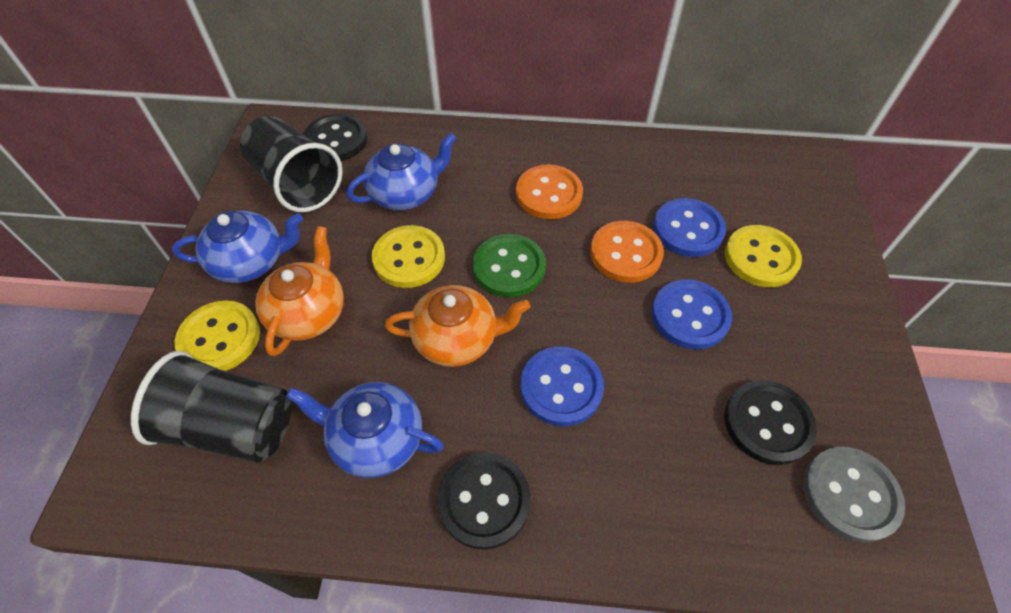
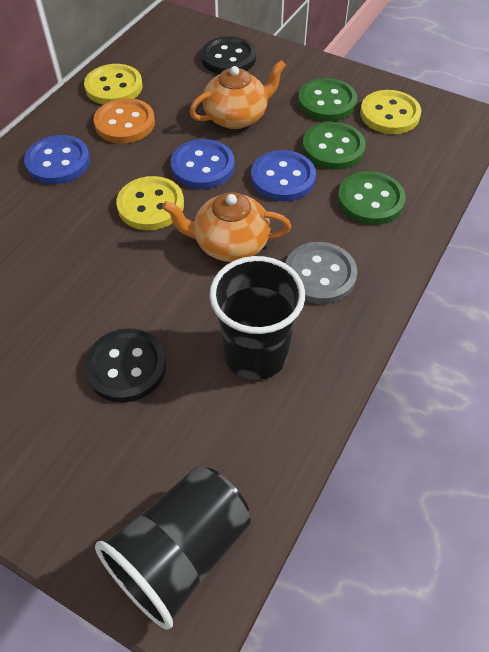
black button: 3 -> 2
blue teapot: 3 -> 0
green button: 1 -> 3
orange button: 2 -> 1

